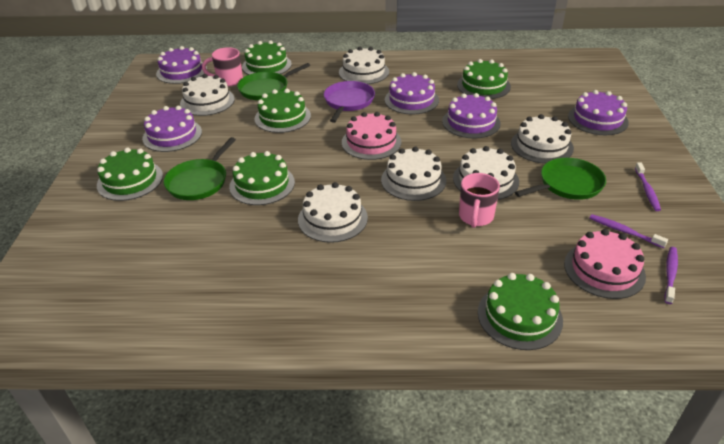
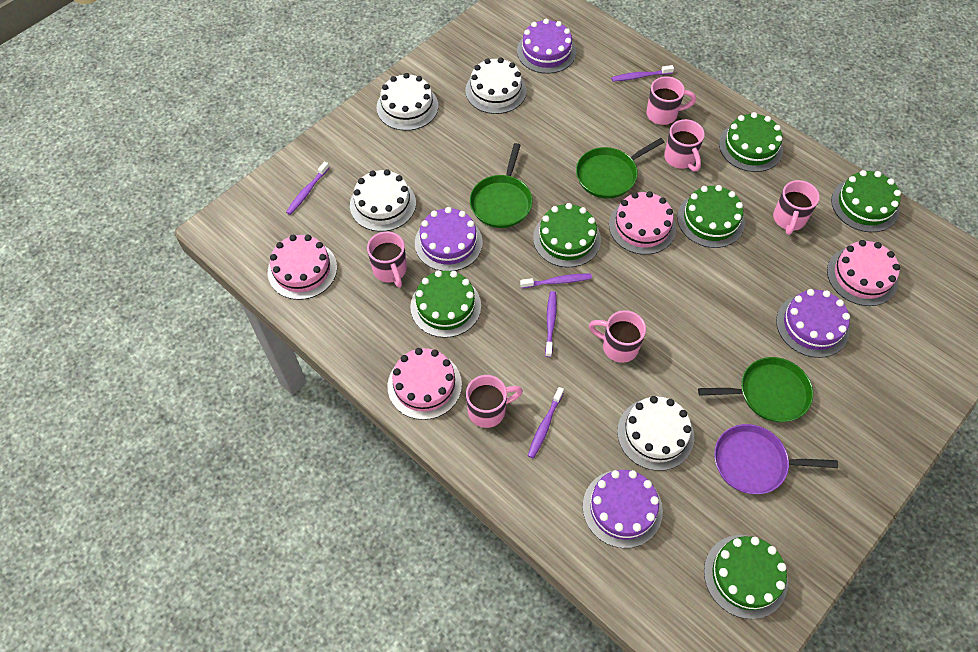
pink cake: 2 -> 4
pink mug: 2 -> 6
purple cake: 5 -> 4
purple toothbrush: 3 -> 5
white cake: 6 -> 4

